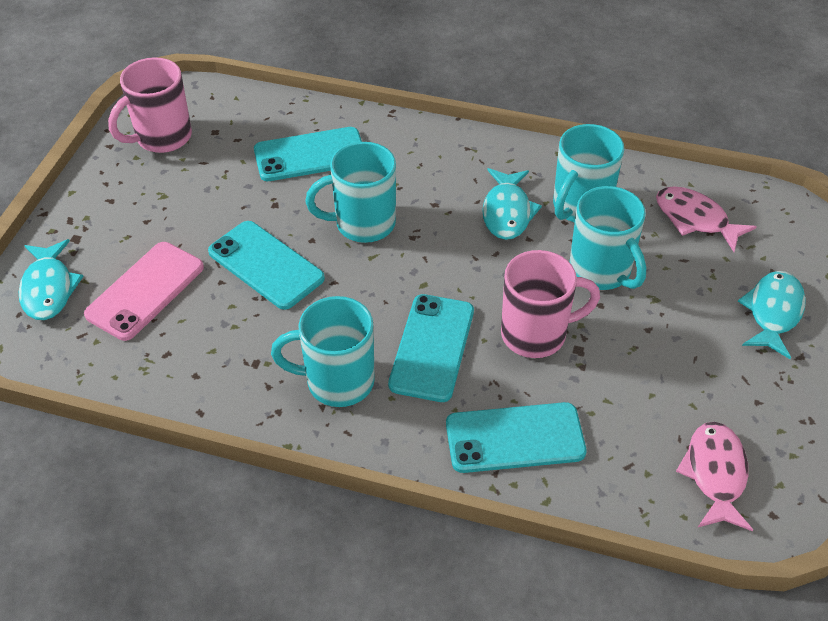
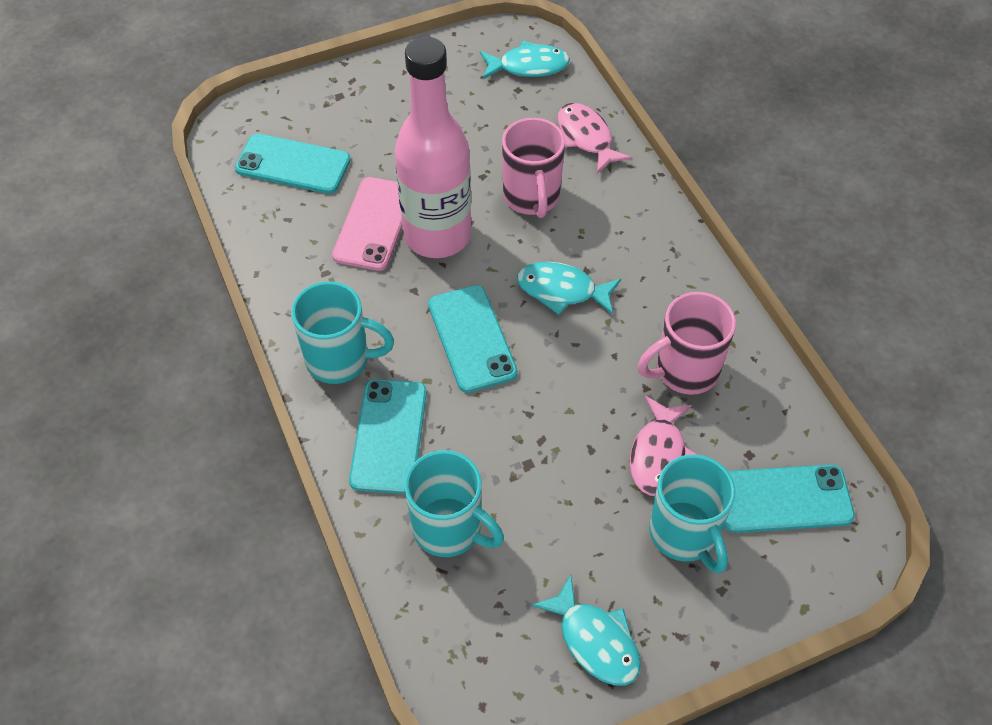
pink bottle: 0 -> 1
turquoise mug: 4 -> 3

